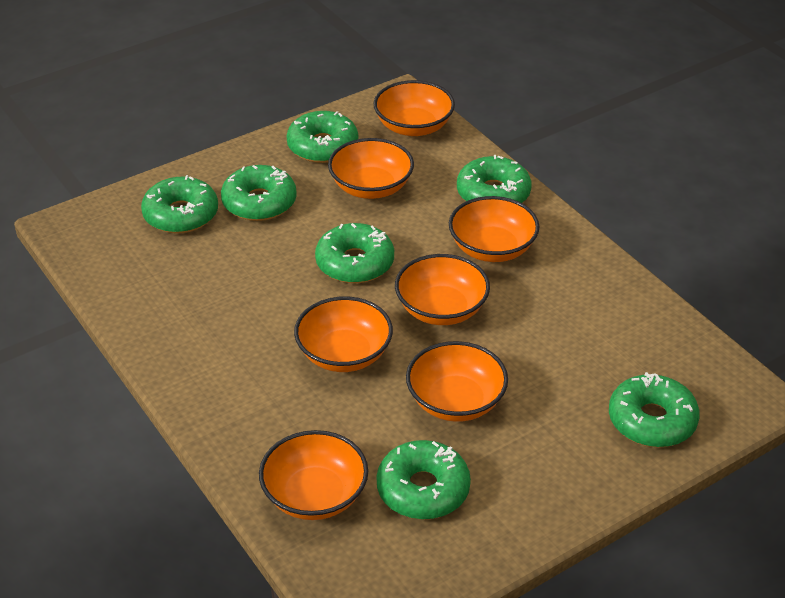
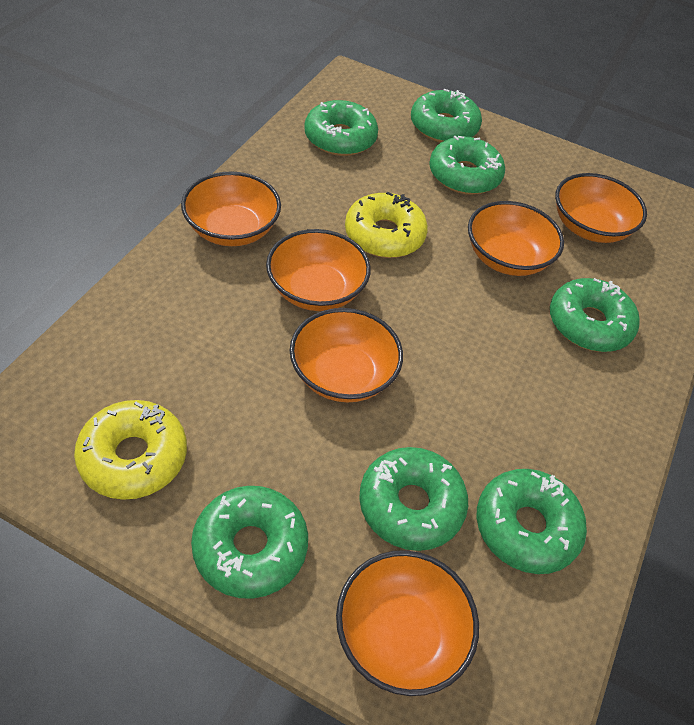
orange bowl: 7 -> 6
yellow donut: 0 -> 2

